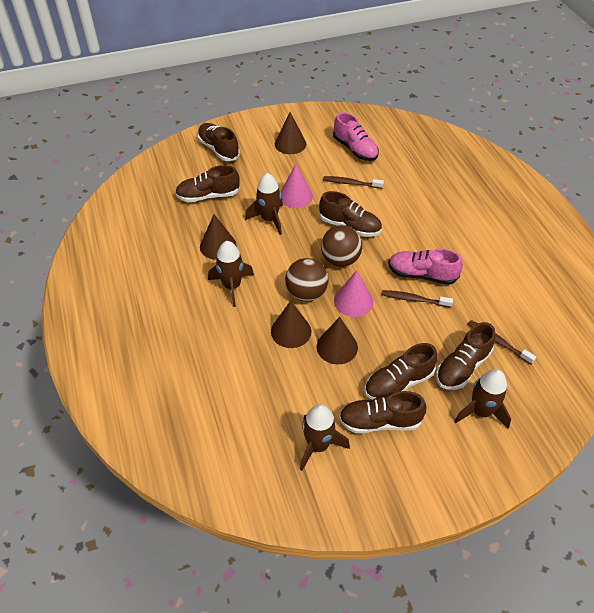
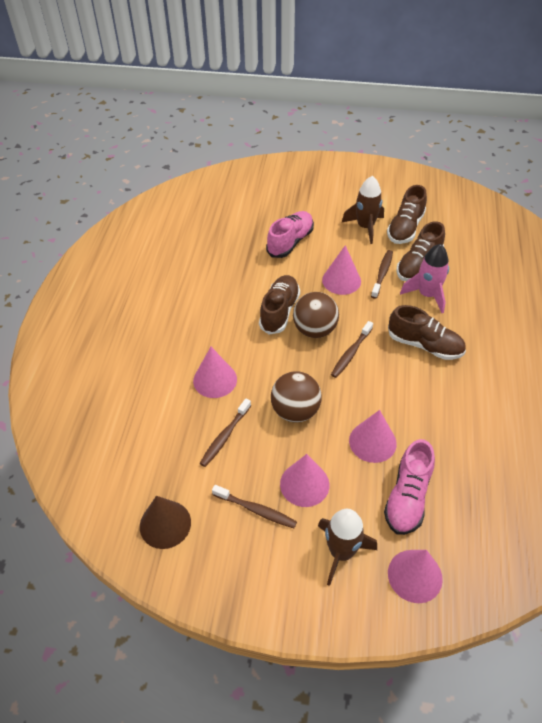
brown cone: 4 -> 1
brown rocket: 4 -> 2
brown shoe: 6 -> 4
brown toothbrush: 3 -> 4
pink cone: 2 -> 5
pink rocket: 0 -> 1

